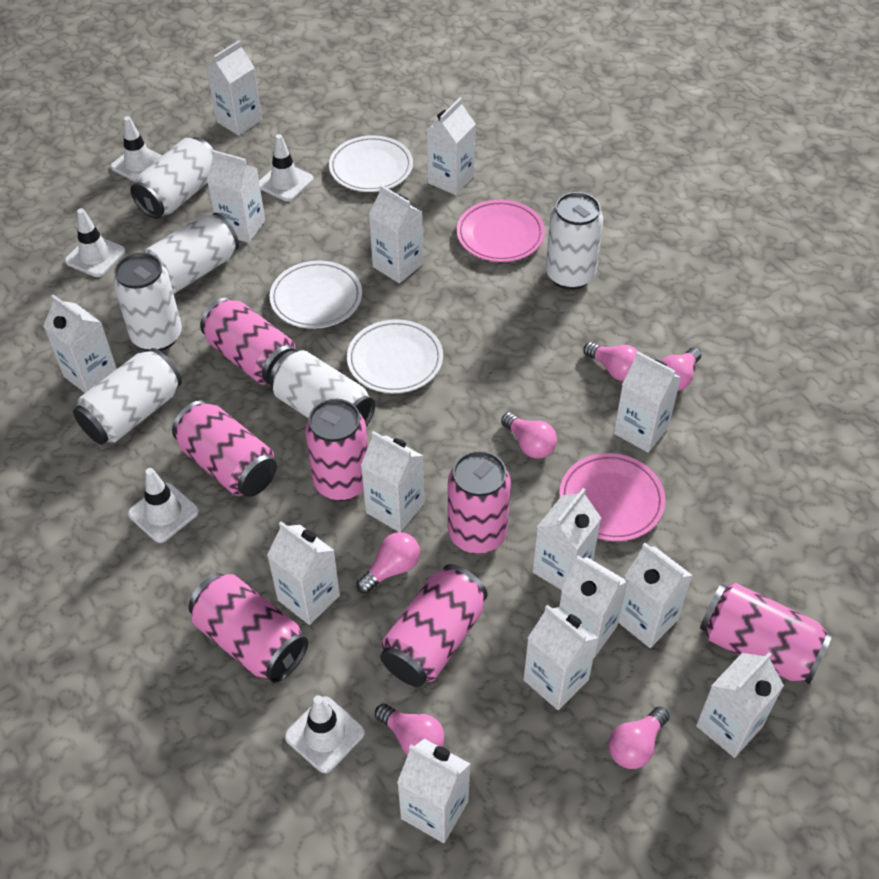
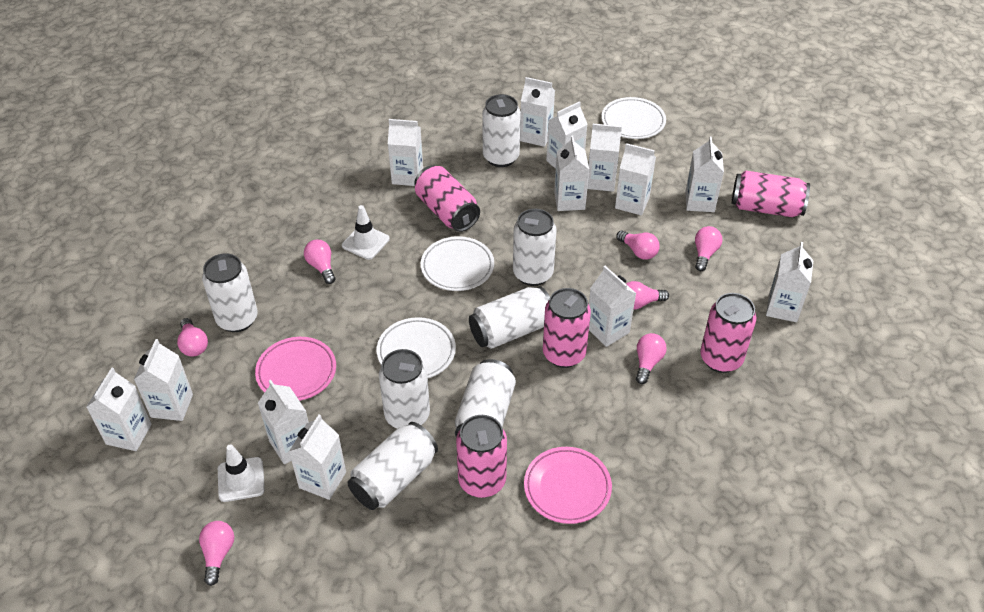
pink can: 7 -> 5
pink light bulb: 6 -> 7
white can: 6 -> 7
white carton: 14 -> 13
white traffic cone: 5 -> 2

